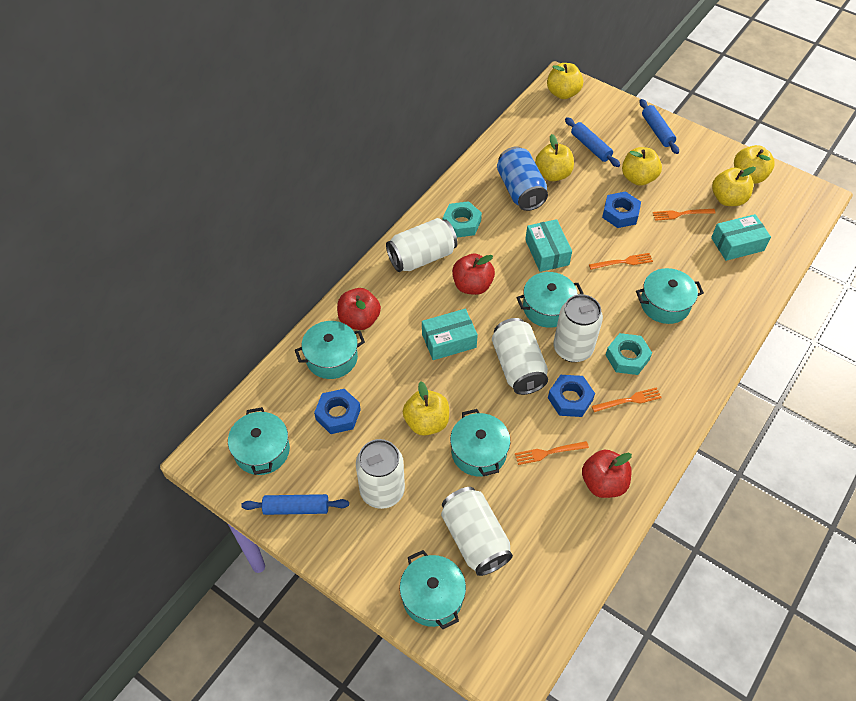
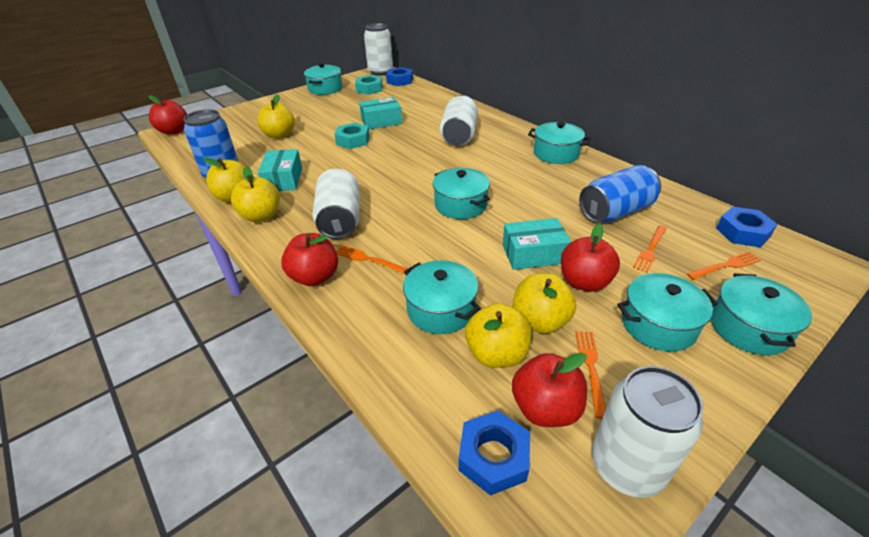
blue can: 1 -> 2
blue rolling pin: 3 -> 0
red apple: 3 -> 4
white can: 5 -> 4
yellow apple: 6 -> 5

